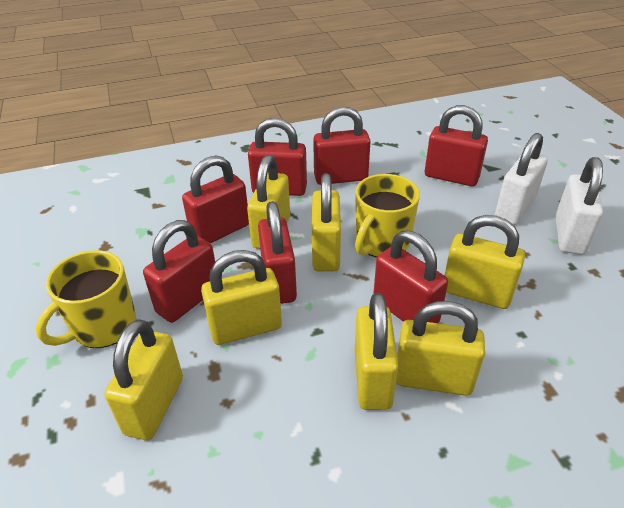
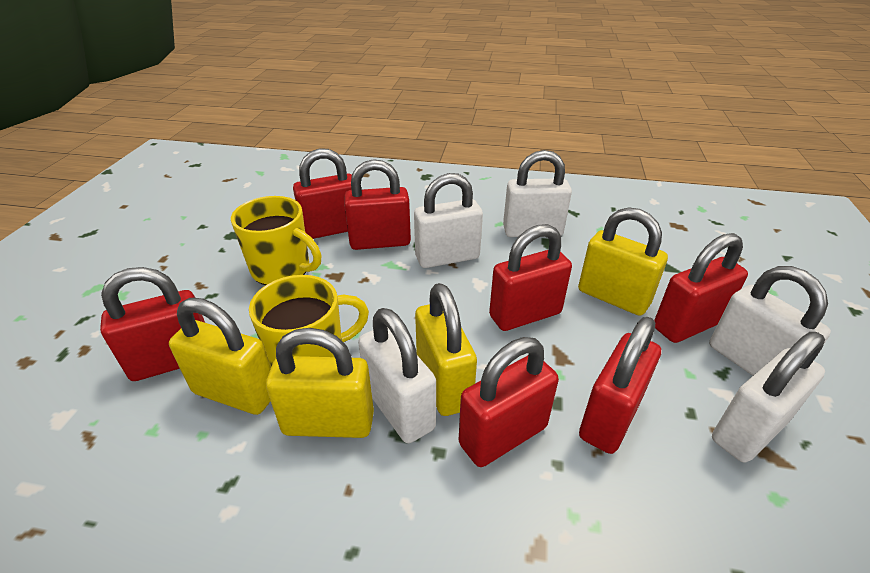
white padlock: 2 -> 5
yellow padlock: 7 -> 4

